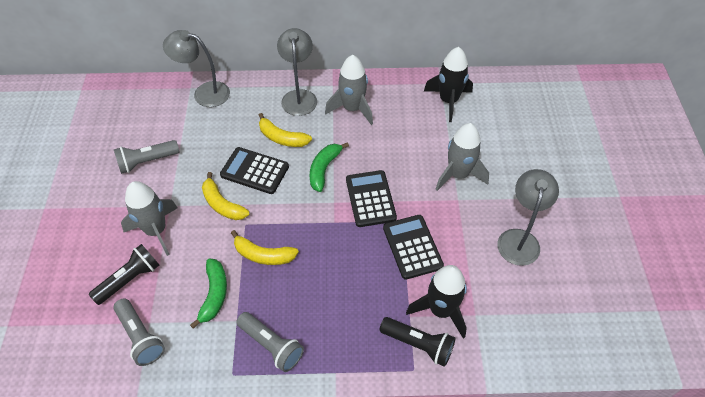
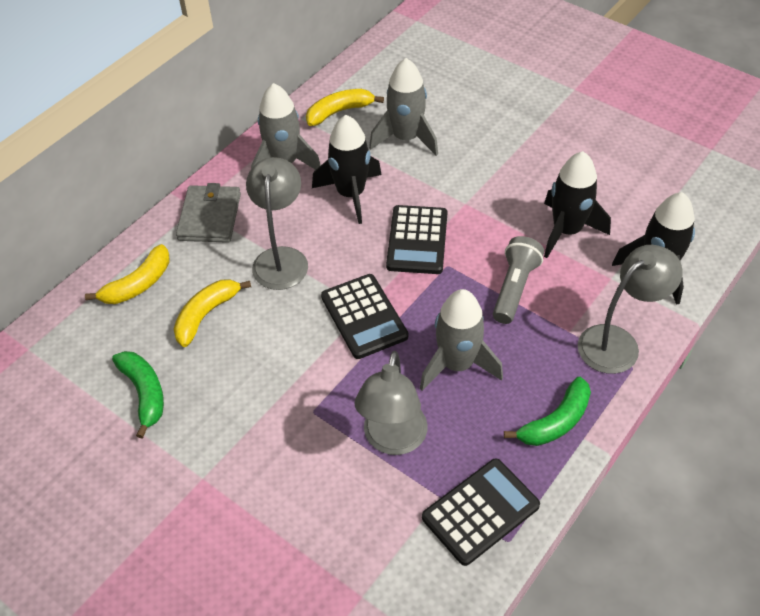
black flashlight: 2 -> 0
black rocket: 2 -> 3
grey flashlight: 3 -> 1
grey wallet: 0 -> 1

